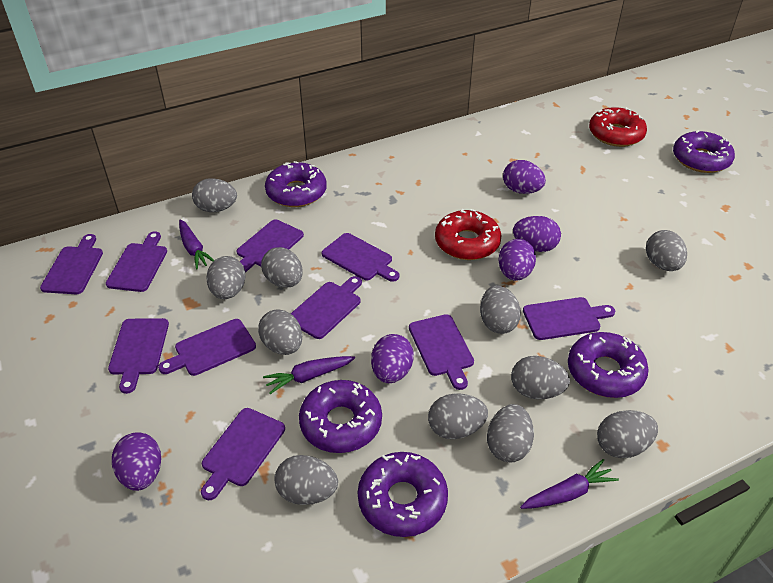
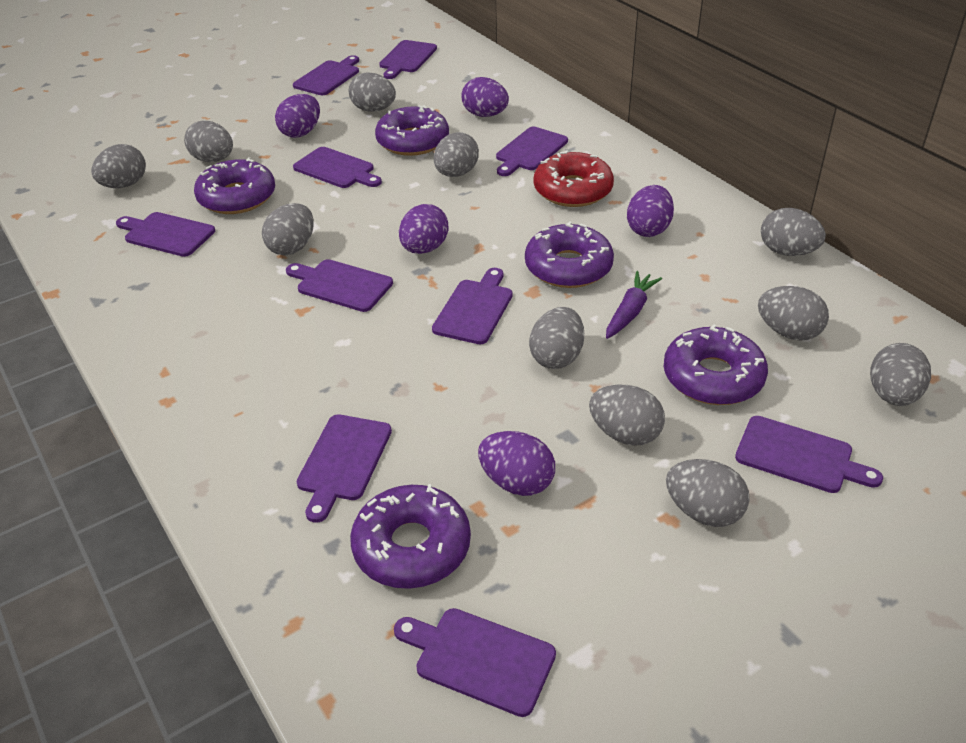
purple carrot: 3 -> 1
red donut: 2 -> 1

